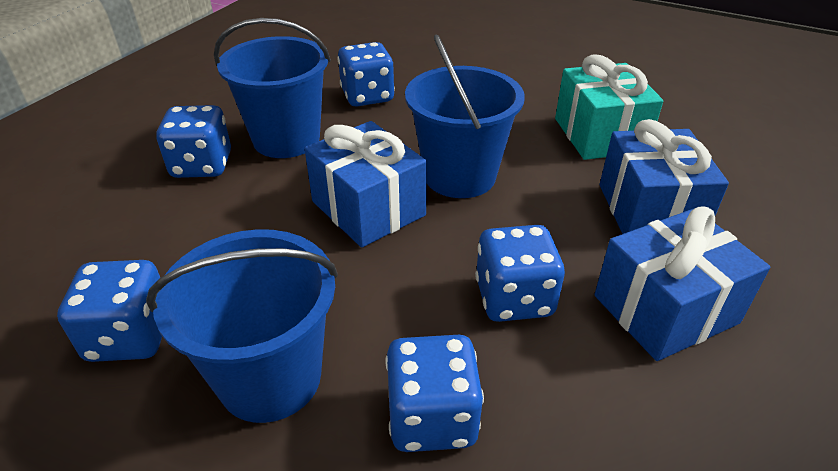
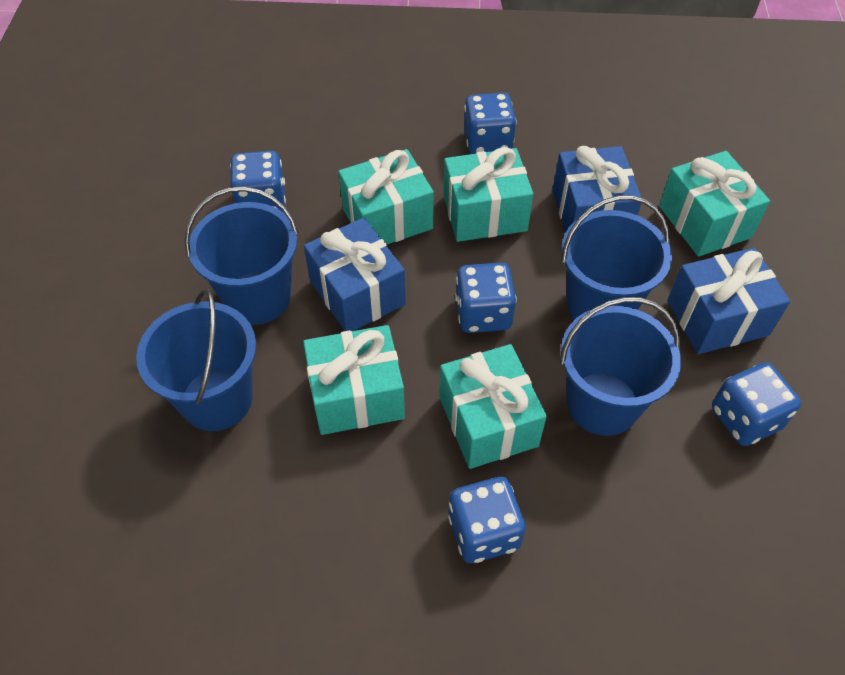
blue bucket: 3 -> 4
turquoise gift: 1 -> 5

